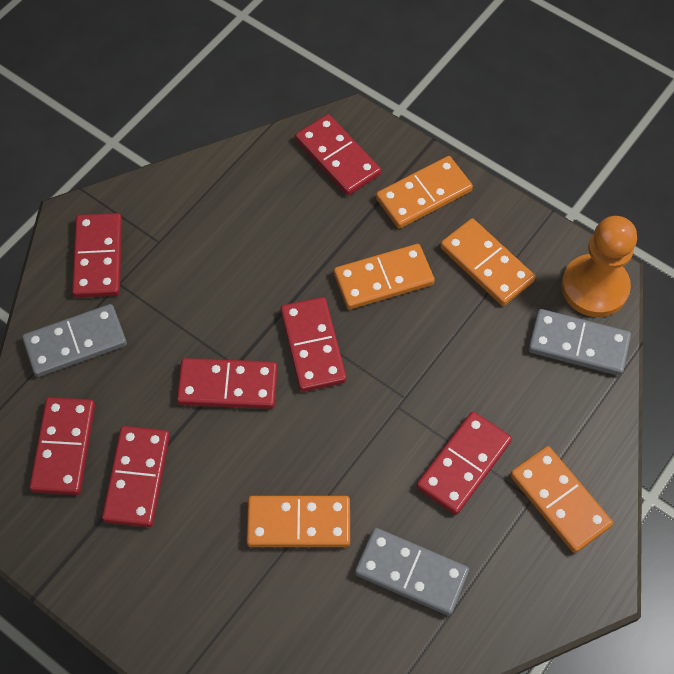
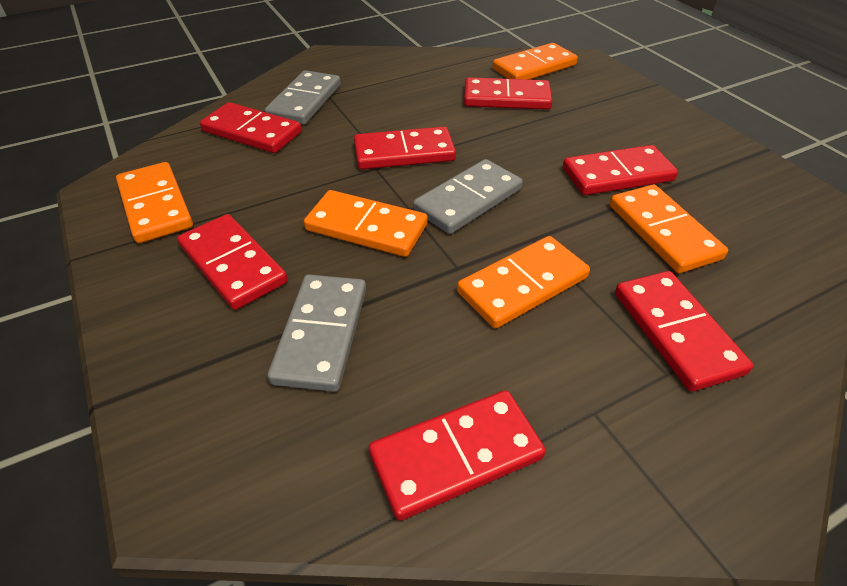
orange pawn: 1 -> 0

